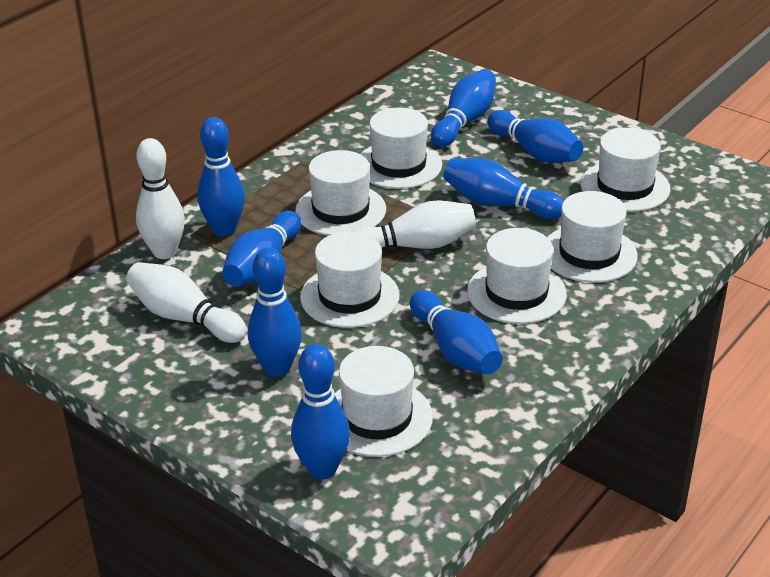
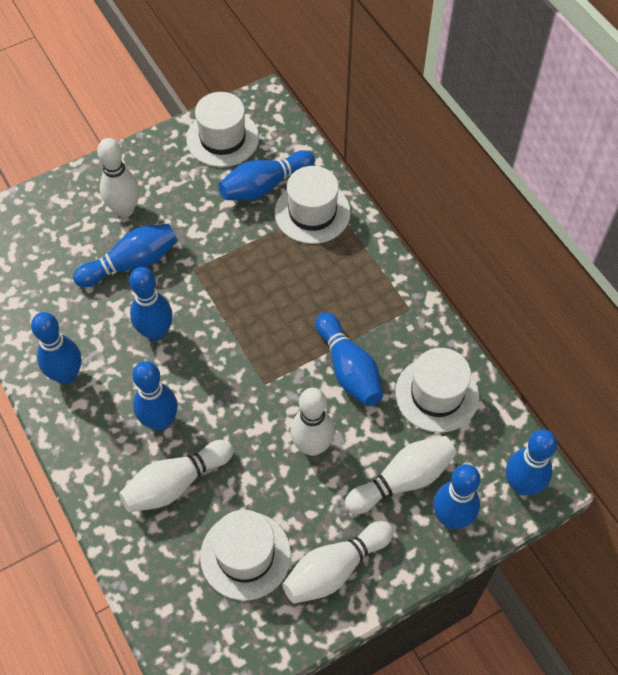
white bowling pin: 3 -> 5
white hat: 7 -> 4

